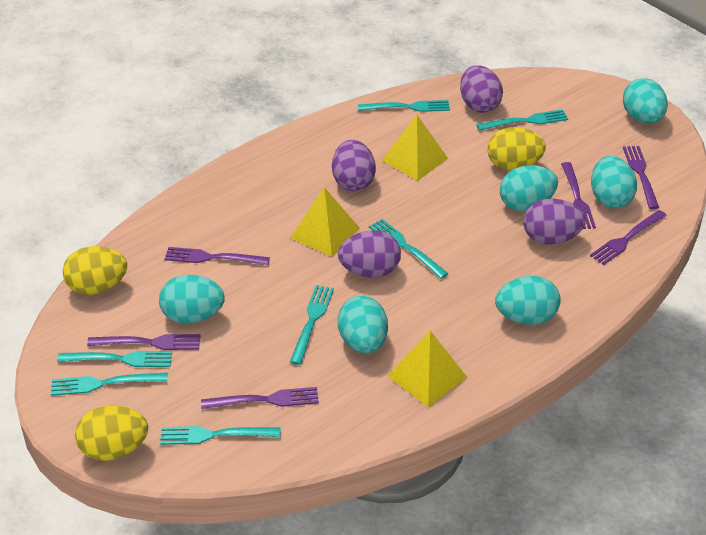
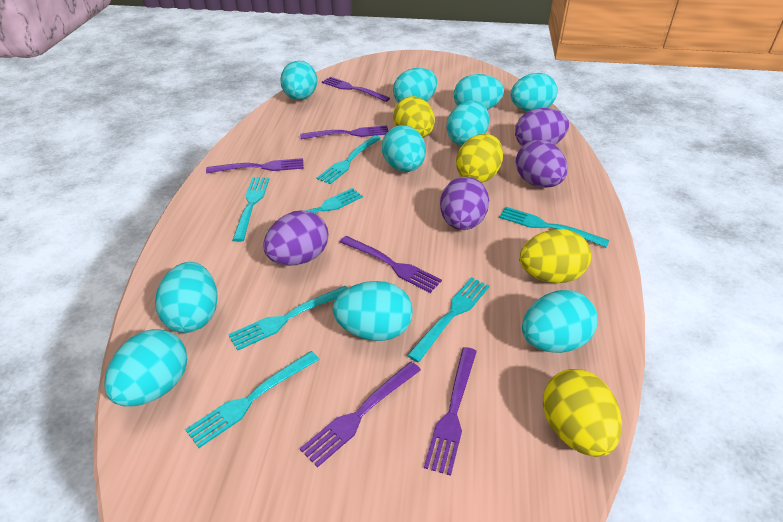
turquoise egg: 6 -> 10
yellow egg: 3 -> 4
yellow pyramid: 3 -> 0

